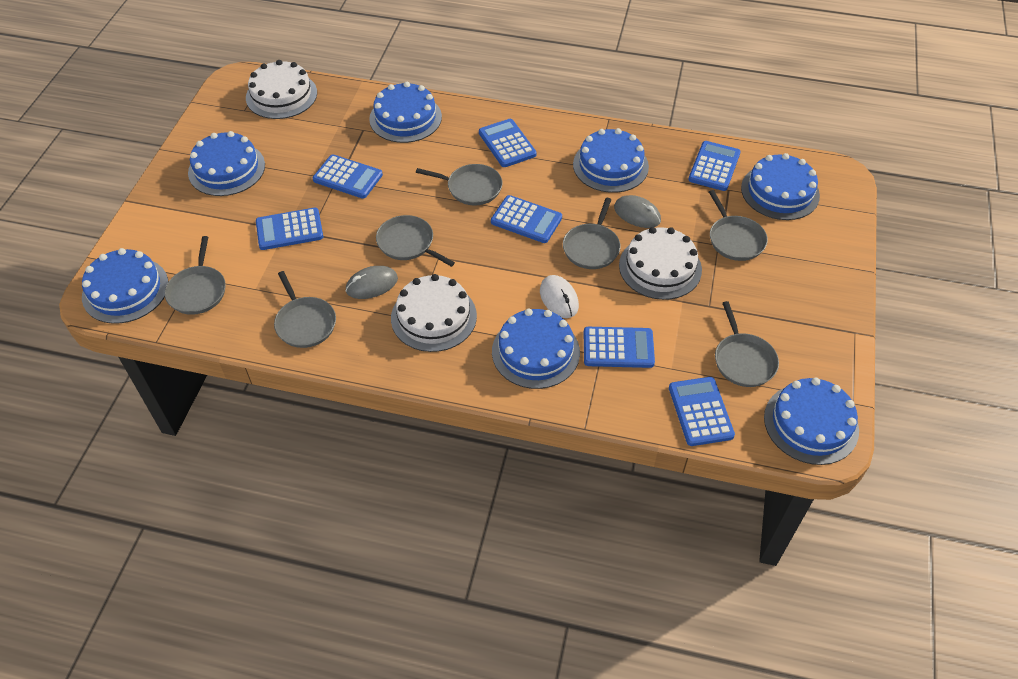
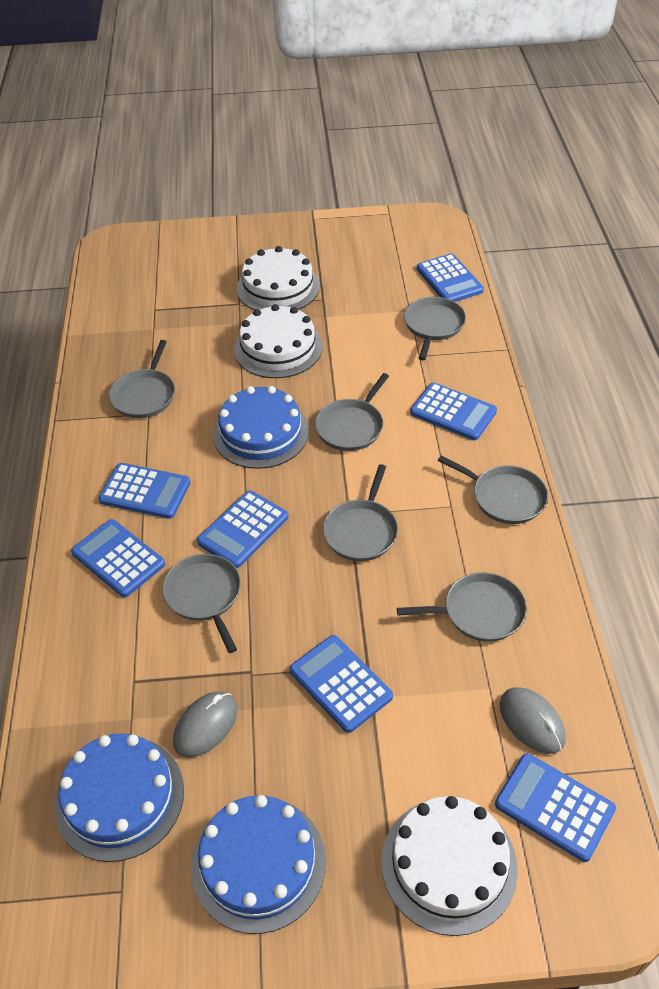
blue cake: 7 -> 3
white mouse: 1 -> 0

